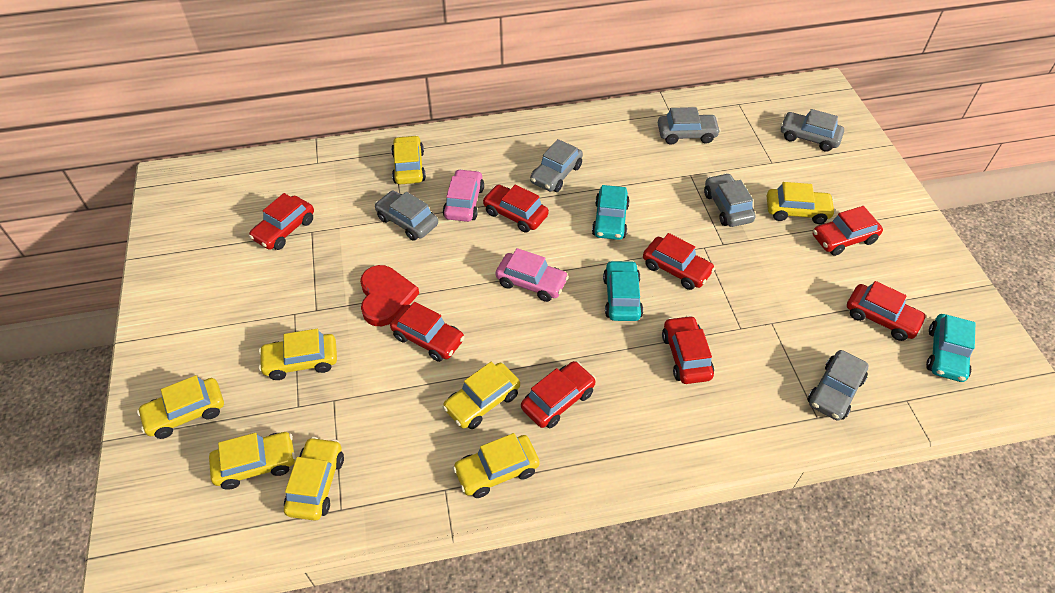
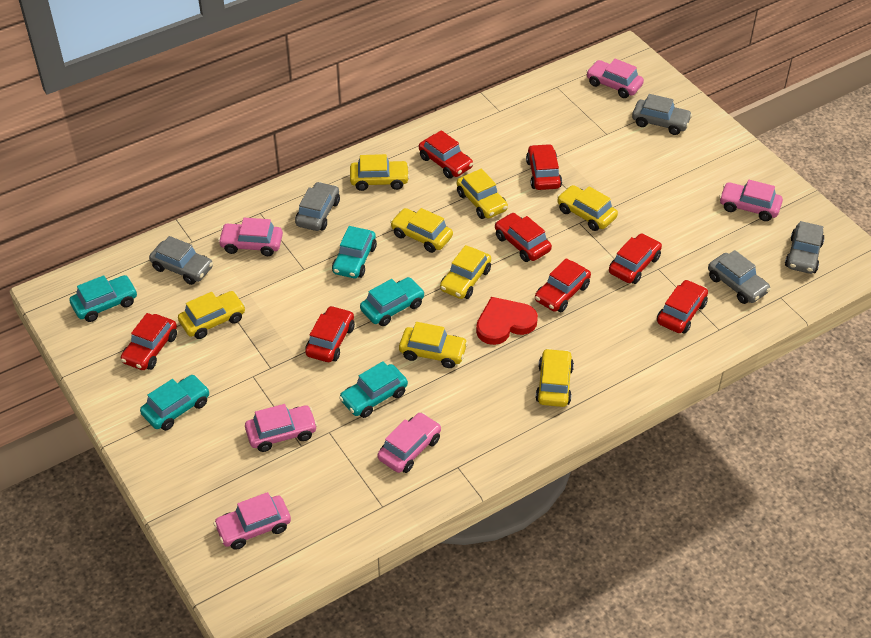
grey car: 6 -> 5
pink car: 2 -> 6
turquoise car: 3 -> 5

